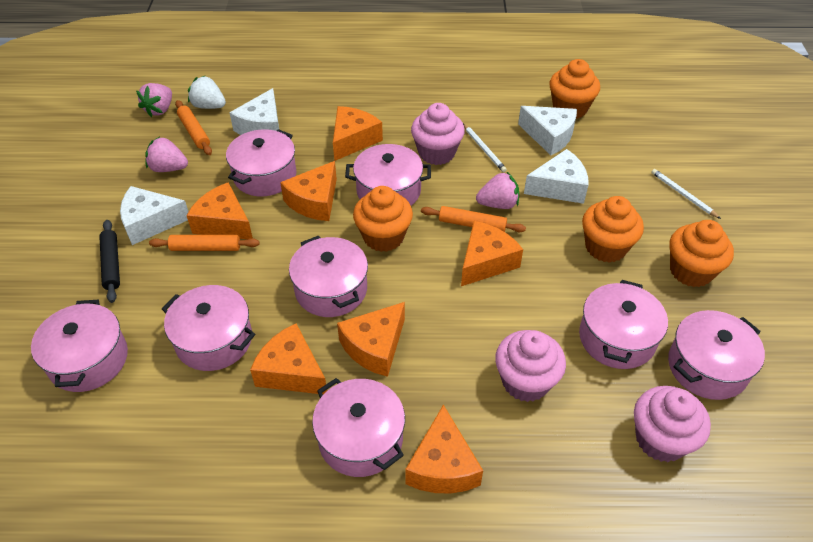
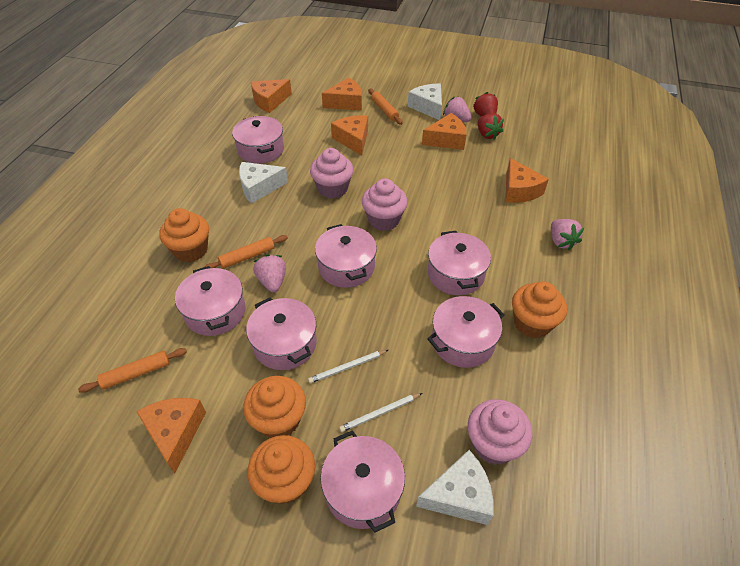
black rolling pin: 1 -> 0
orange cheese: 7 -> 6
pink pot: 8 -> 7
red strawberry: 0 -> 2
white cheese: 4 -> 3
white strawberry: 1 -> 0

